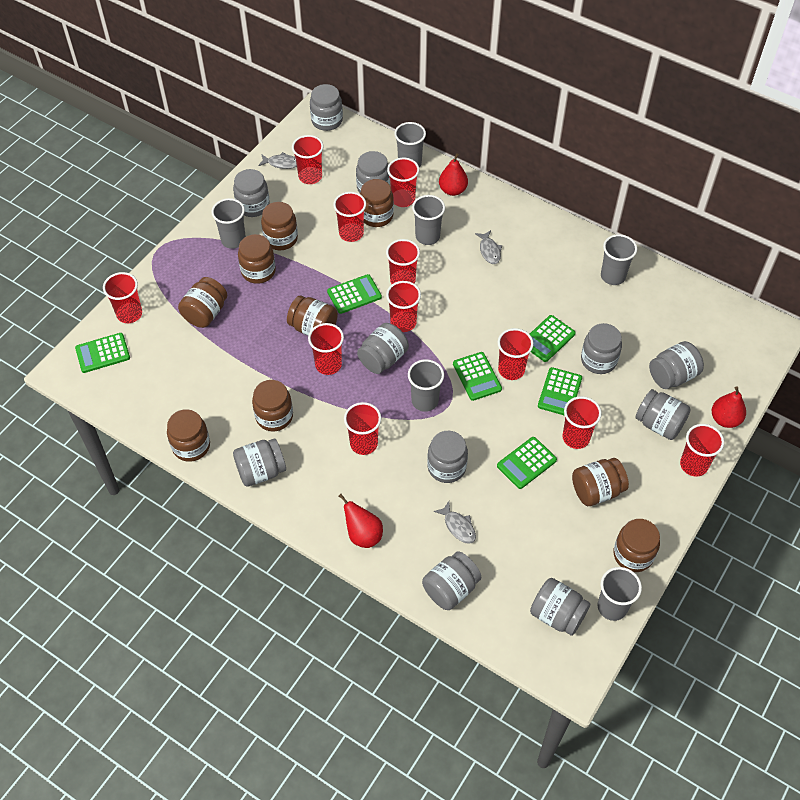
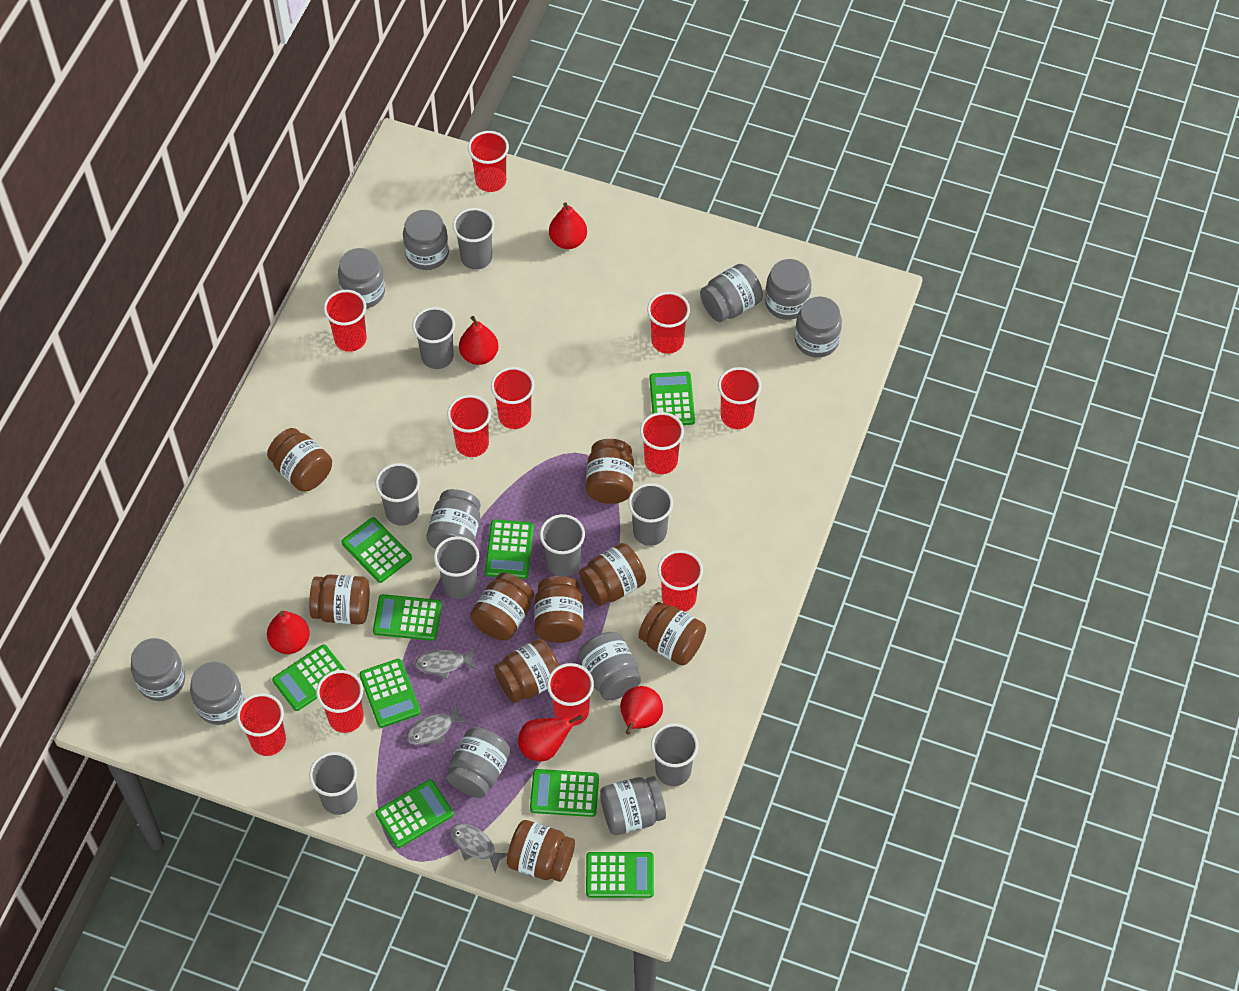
green calculator: 6 -> 9
grey cup: 6 -> 8
red pear: 3 -> 5

